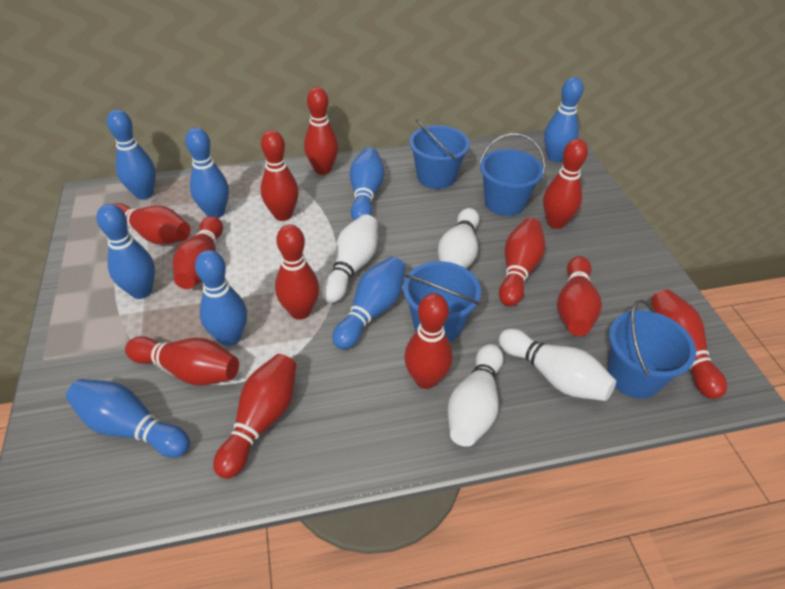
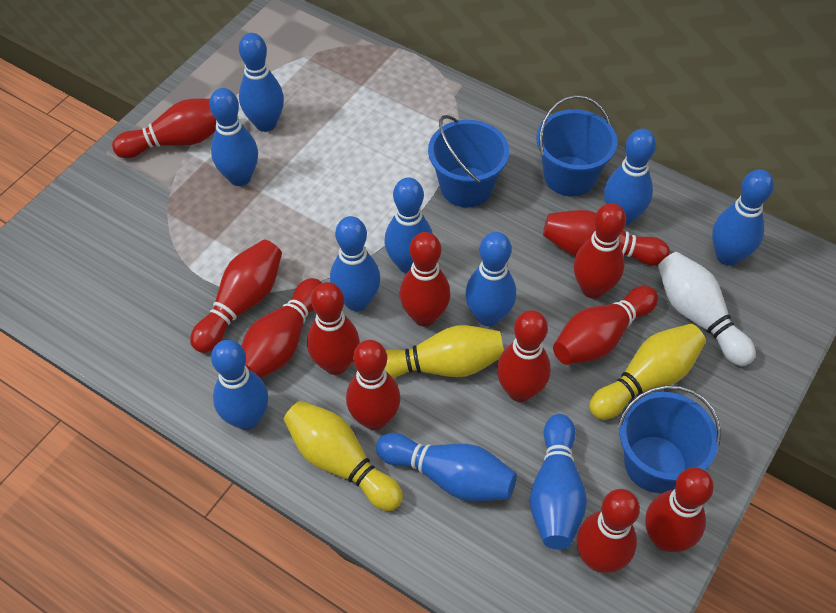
blue bowling pin: 8 -> 10
blue bucket: 4 -> 3
white bowling pin: 4 -> 1
yellow bowling pin: 0 -> 3

